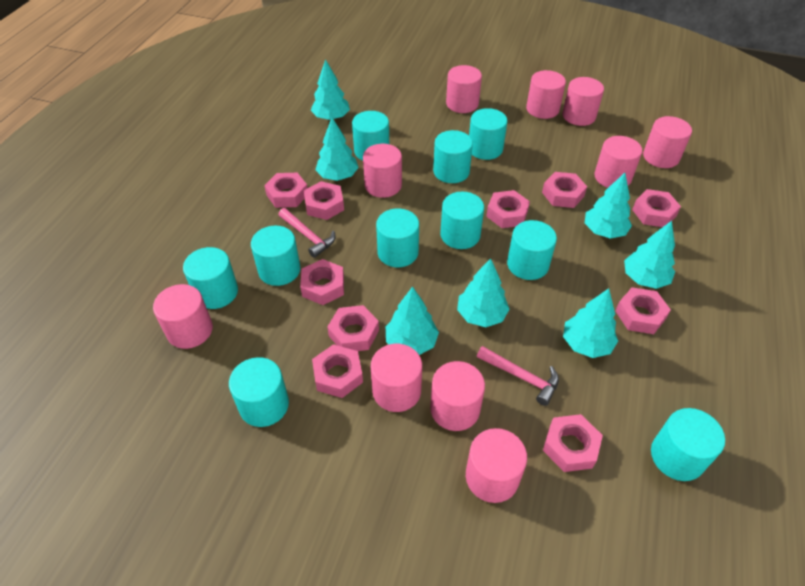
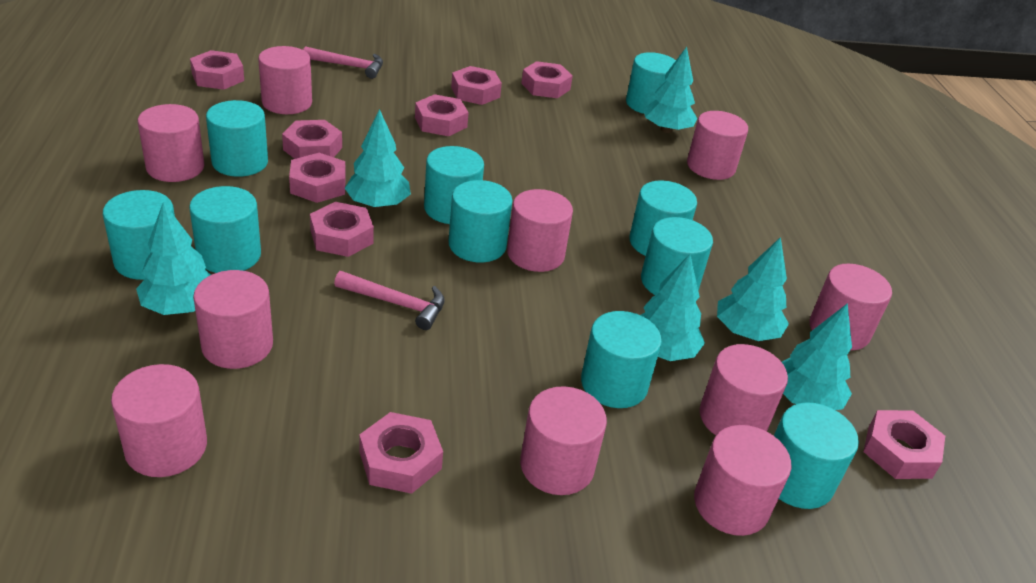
pink nut: 10 -> 9
turquoise tree: 7 -> 6

